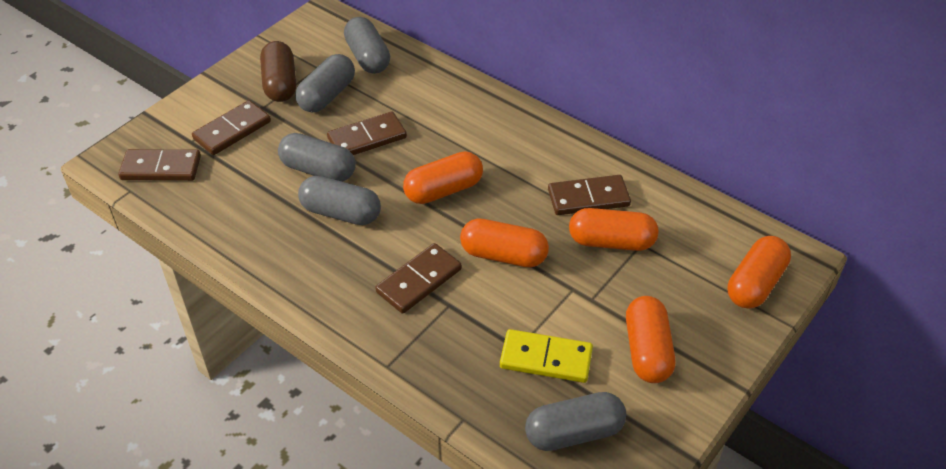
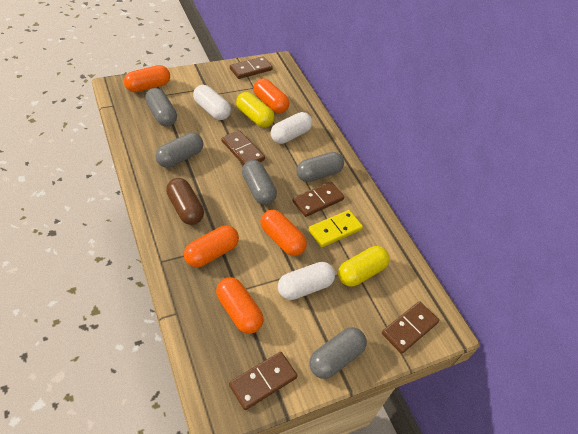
white capsule: 0 -> 3
yellow capsule: 0 -> 2

